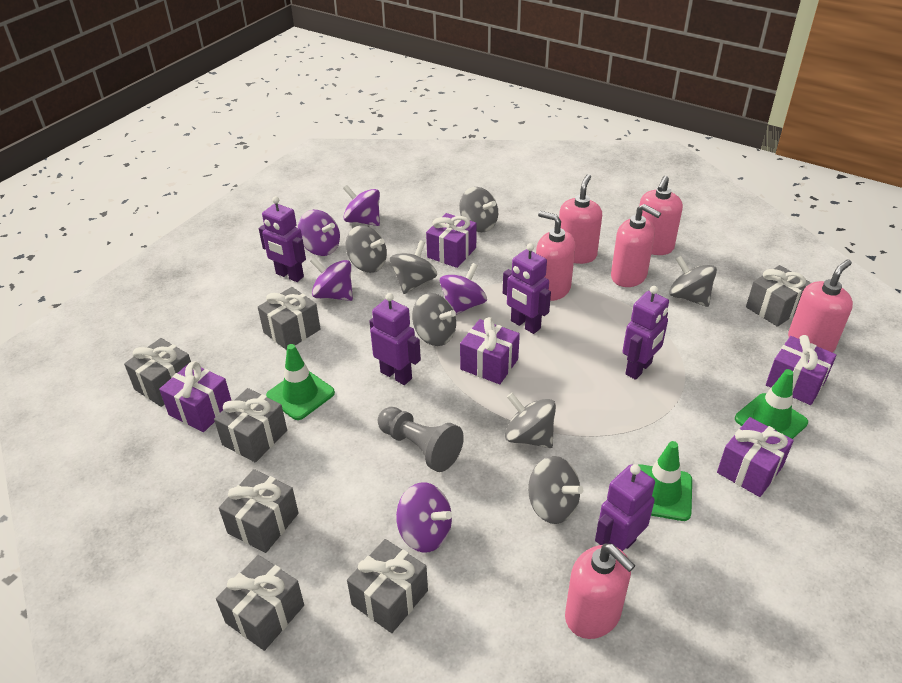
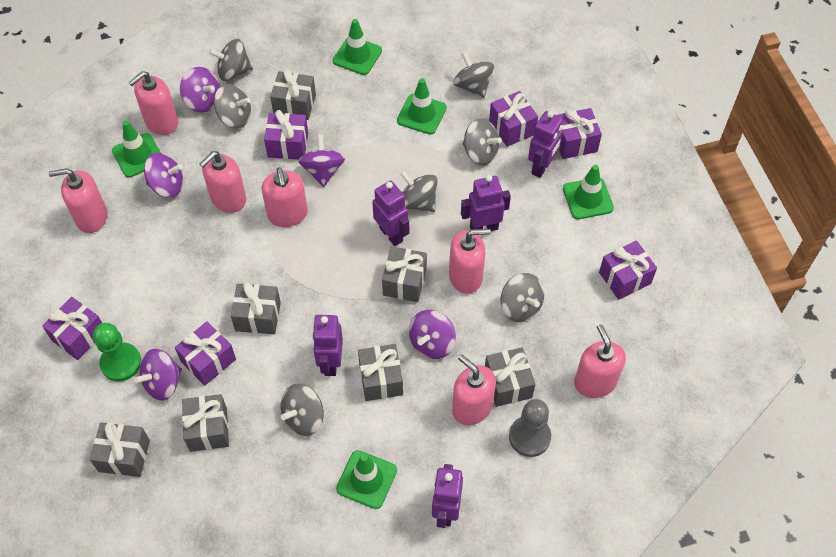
green pawn: 0 -> 1
green traffic cone: 3 -> 5
pink soap dispenser: 6 -> 7
purple gift: 5 -> 6

